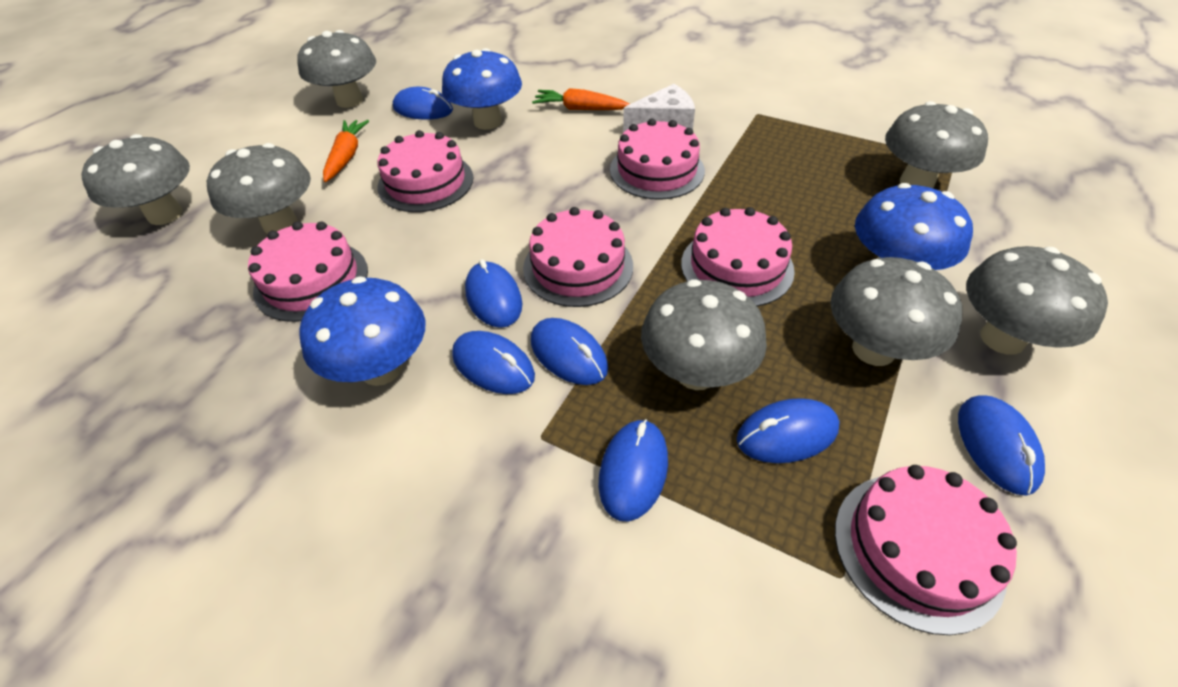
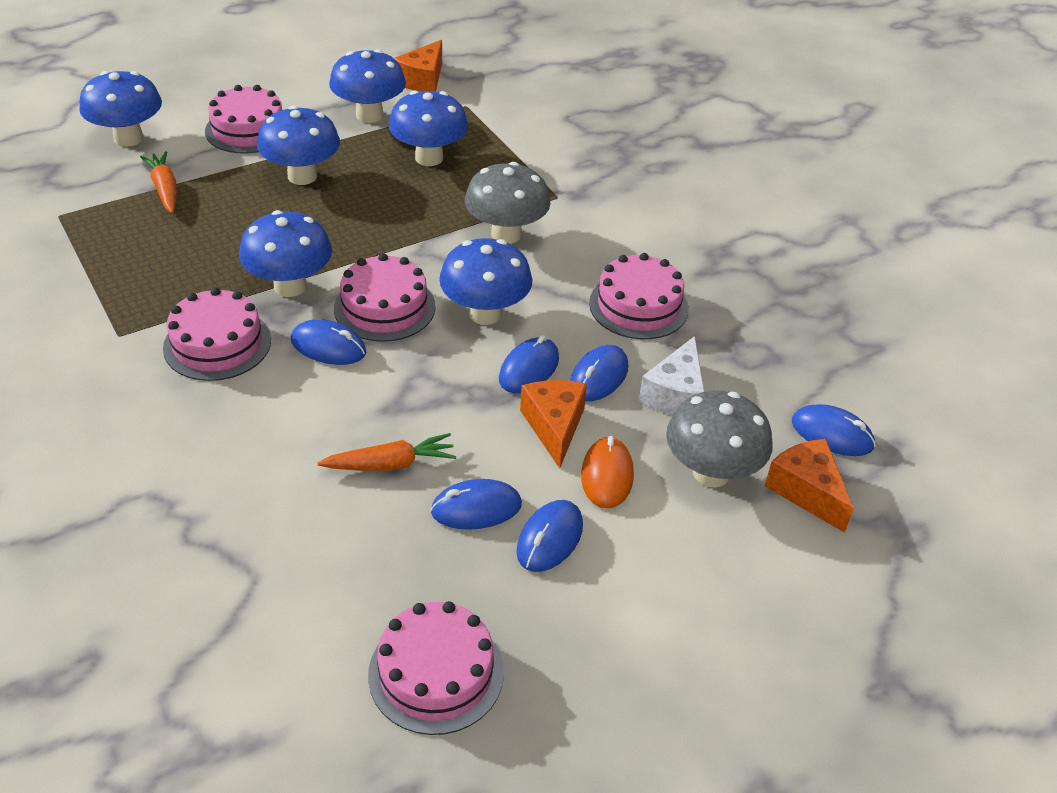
blue mouse: 7 -> 6
blue mushroom: 3 -> 6
grey mushroom: 7 -> 2
orange cheese: 0 -> 3
orange mouse: 0 -> 1
pink cake: 6 -> 5

